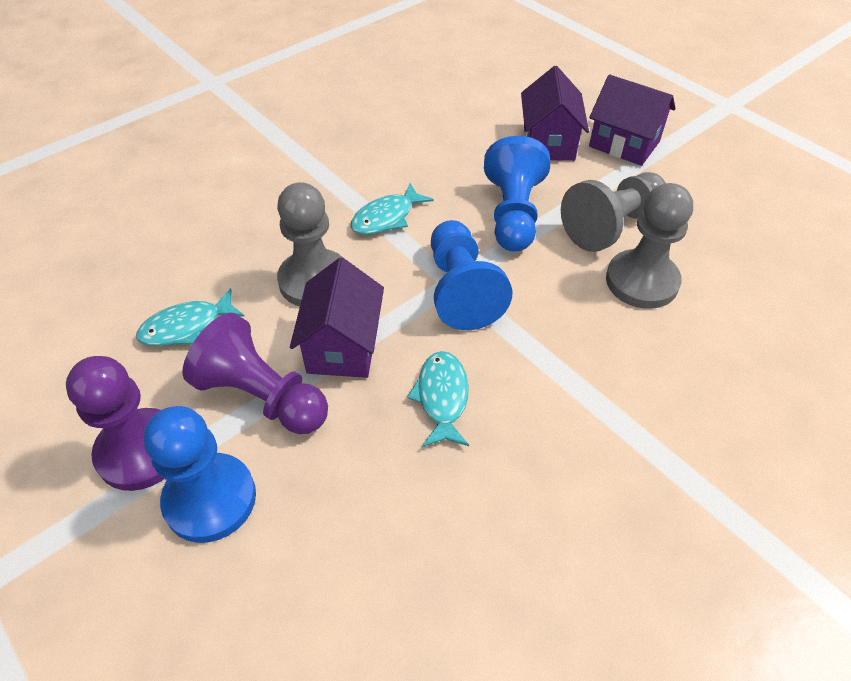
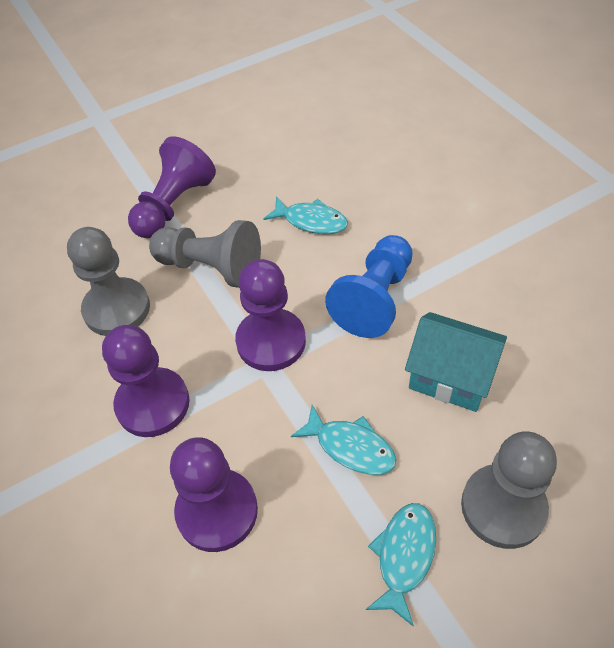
blue pawn: 3 -> 1
purple house: 3 -> 0
purple pawn: 2 -> 4
turquoise house: 0 -> 1

